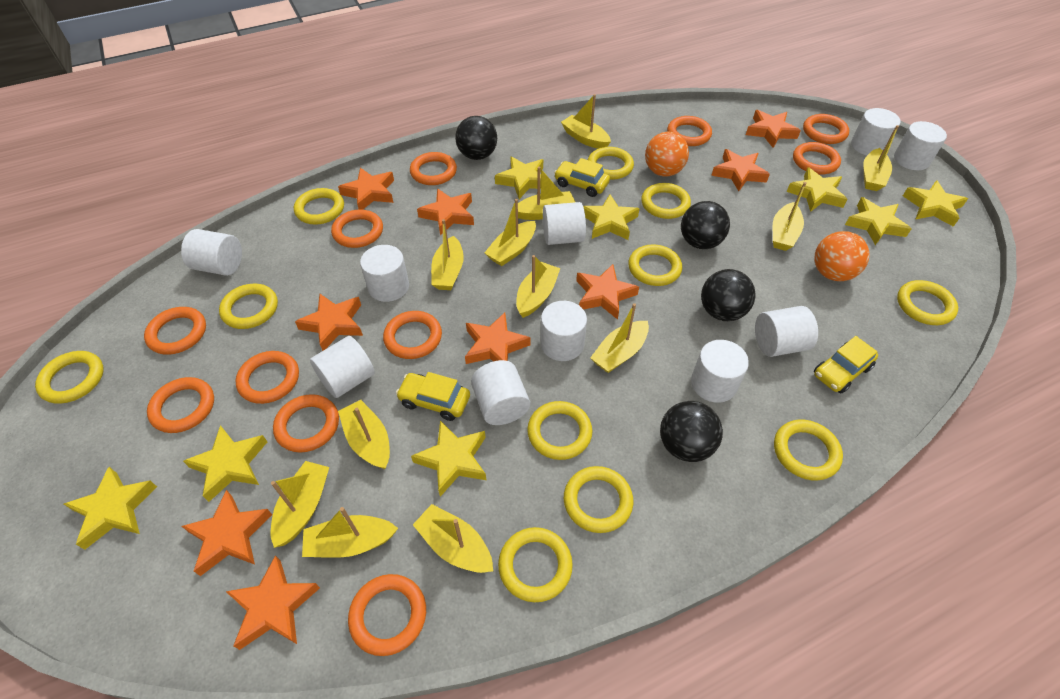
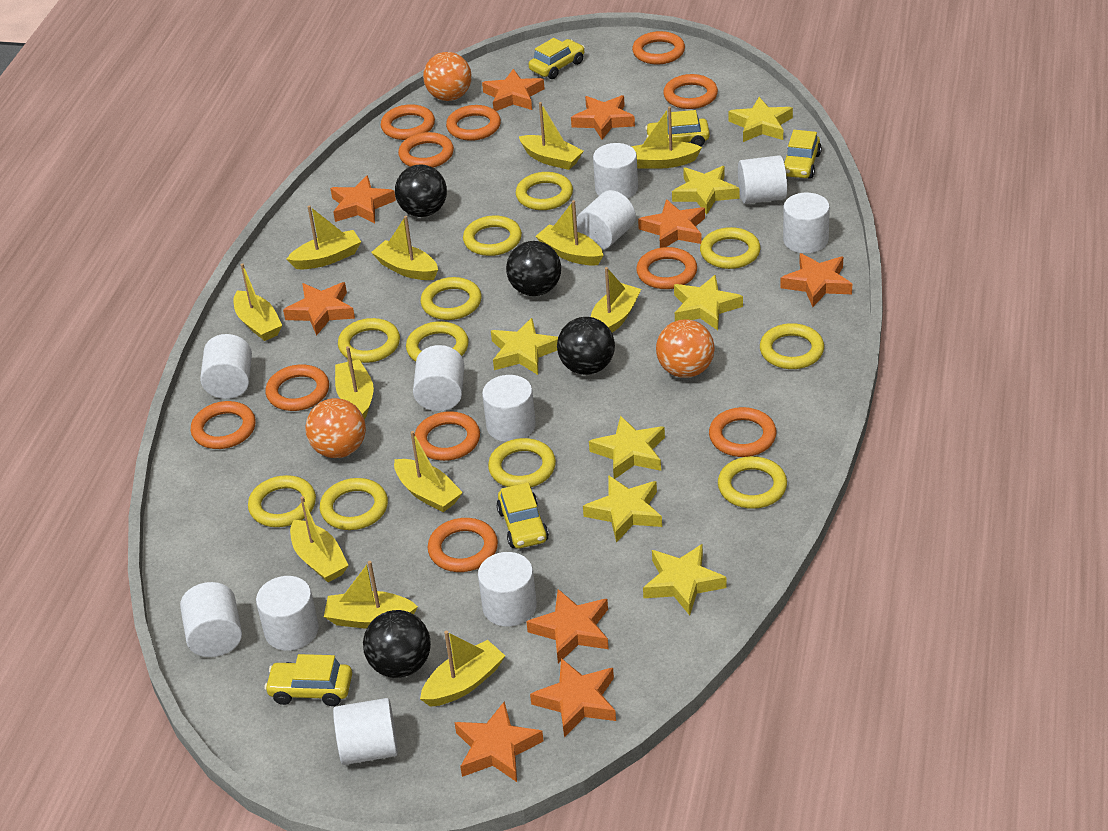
orange ball: 2 -> 3
white cylinder: 10 -> 11
yellow car: 3 -> 5
yellow star: 8 -> 7

